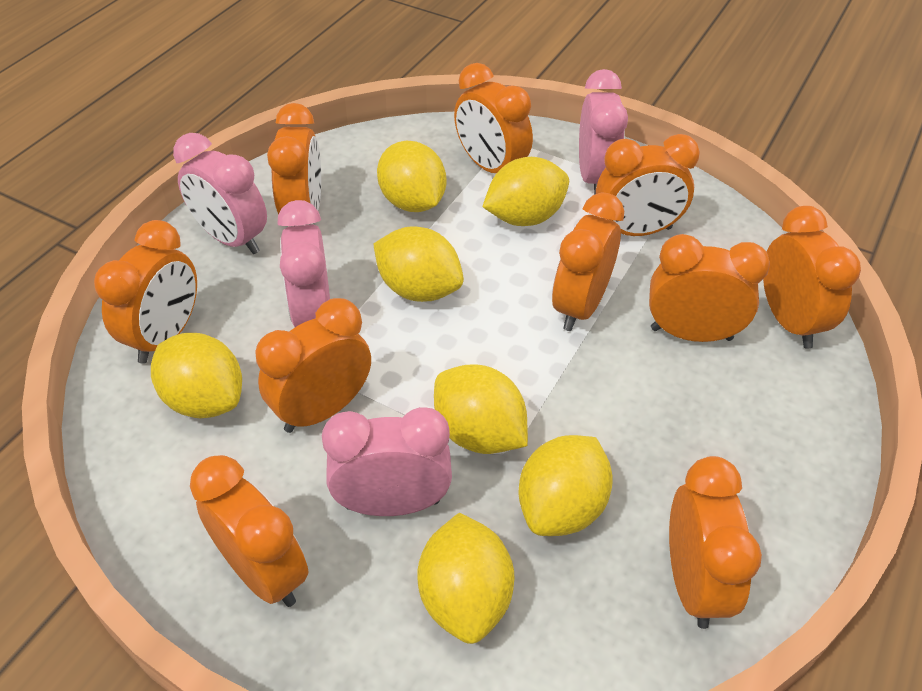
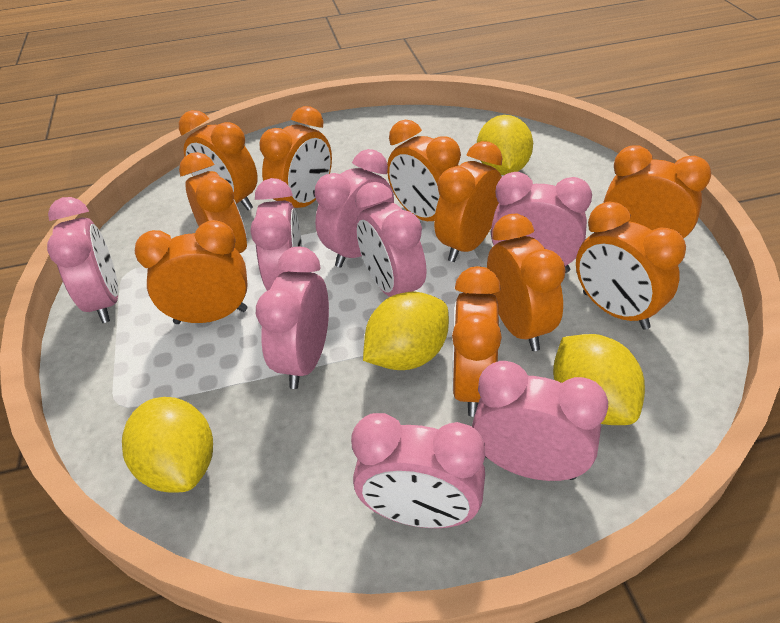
pink clock: 4 -> 8
yellow lemon: 7 -> 4

